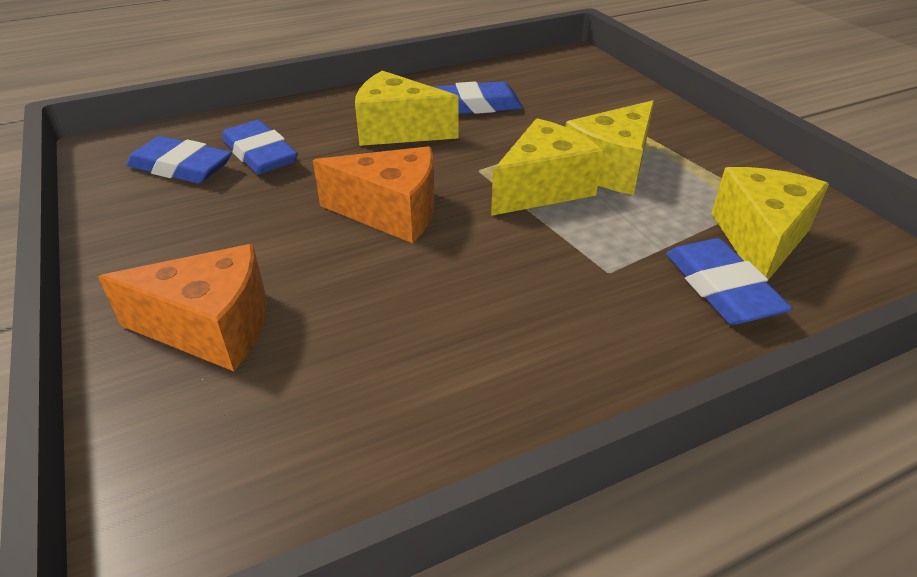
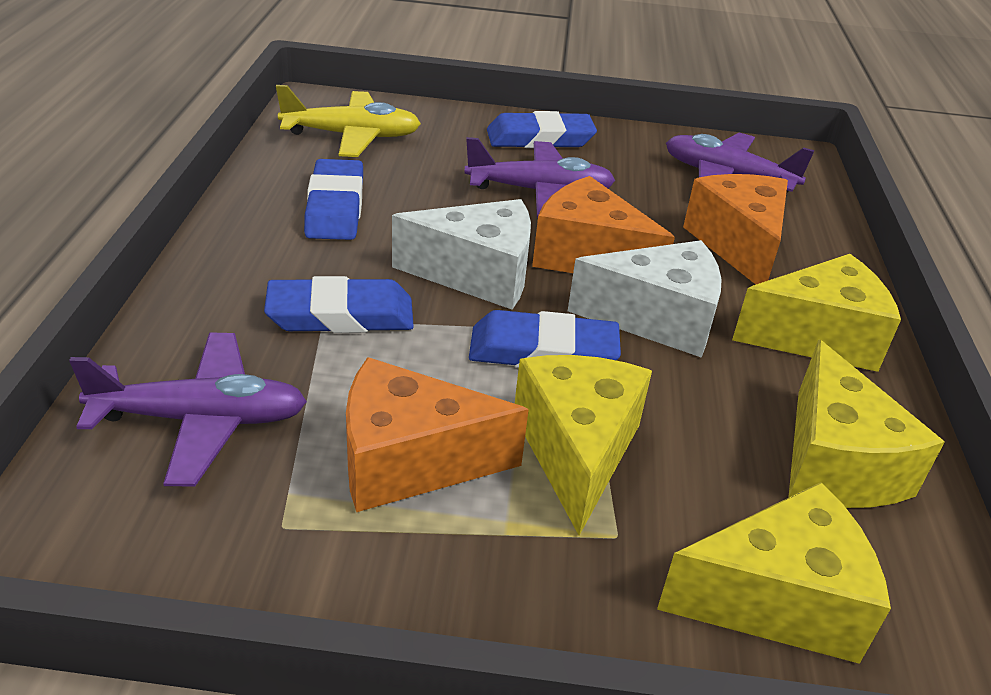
orange cheese: 2 -> 3
purple plane: 0 -> 3
white cheese: 0 -> 2
yellow plane: 0 -> 1

